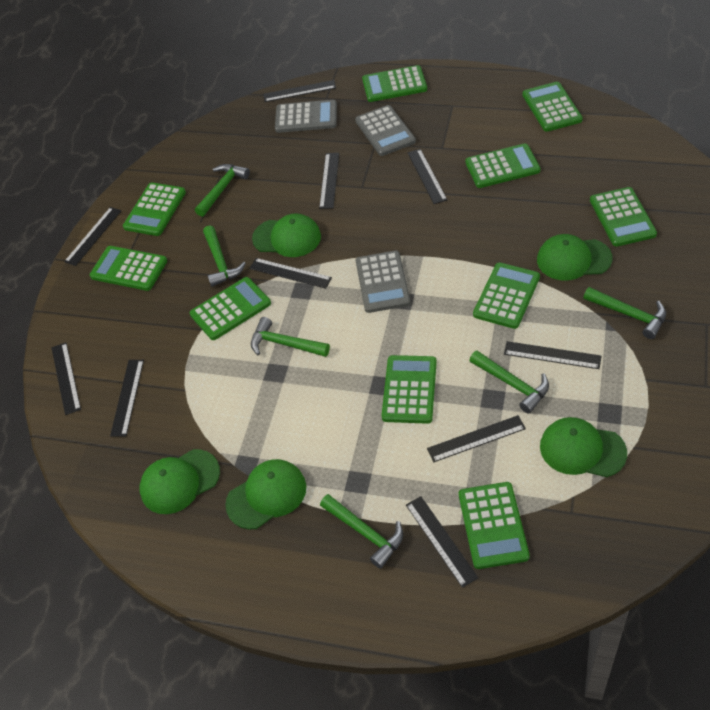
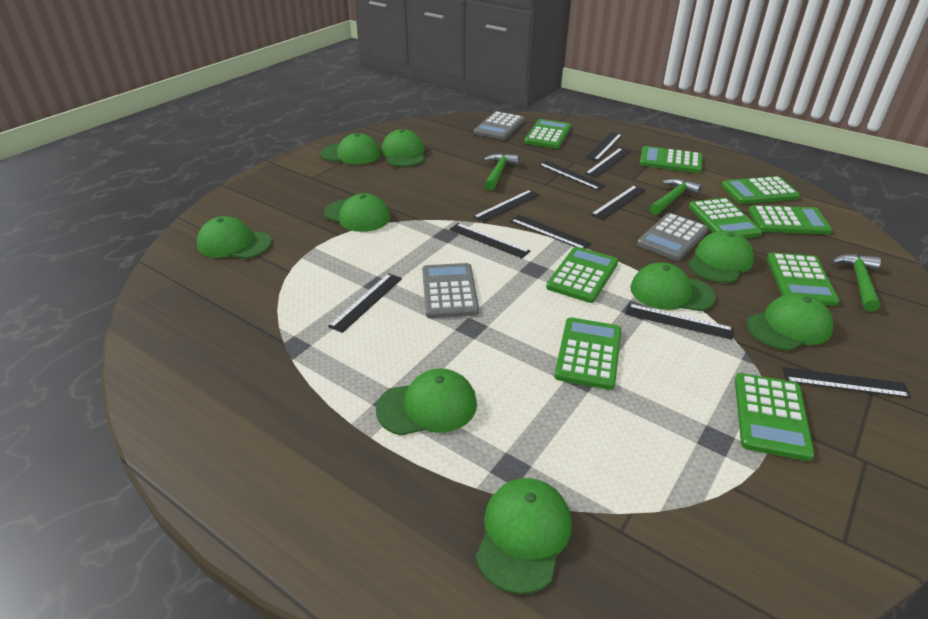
green calculator: 10 -> 9
green cap: 5 -> 9
green hammer: 6 -> 3

